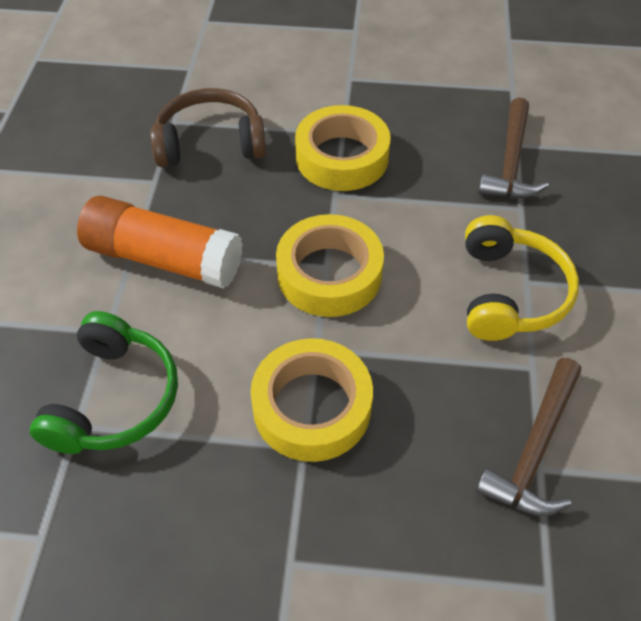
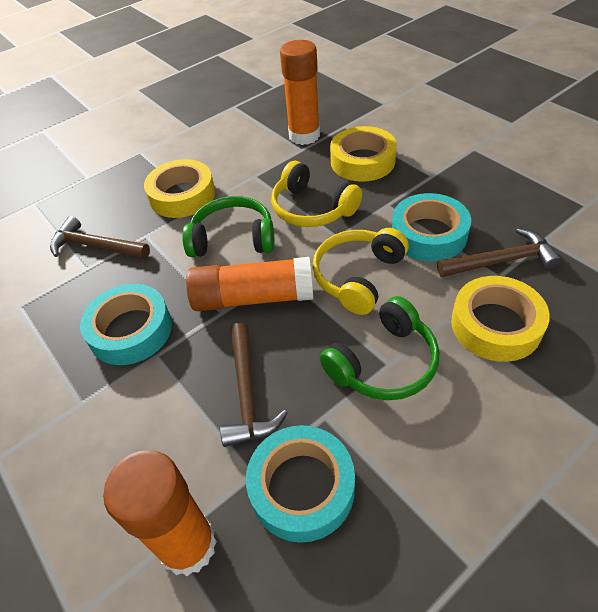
brown hammer: 2 -> 3
brown headphones: 1 -> 0
green headphones: 1 -> 2
orange glue stick: 1 -> 3
turquoise tape: 0 -> 3
yellow headphones: 1 -> 2

